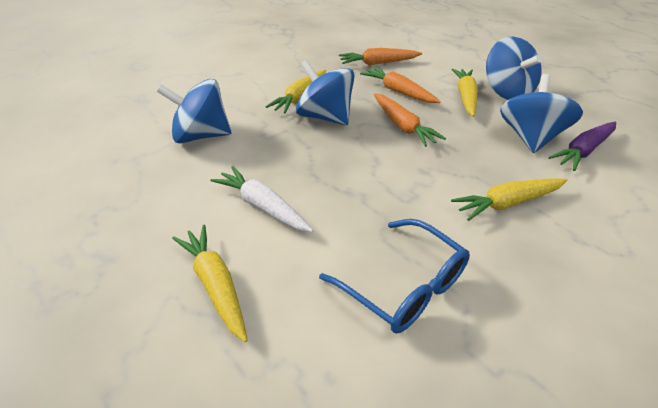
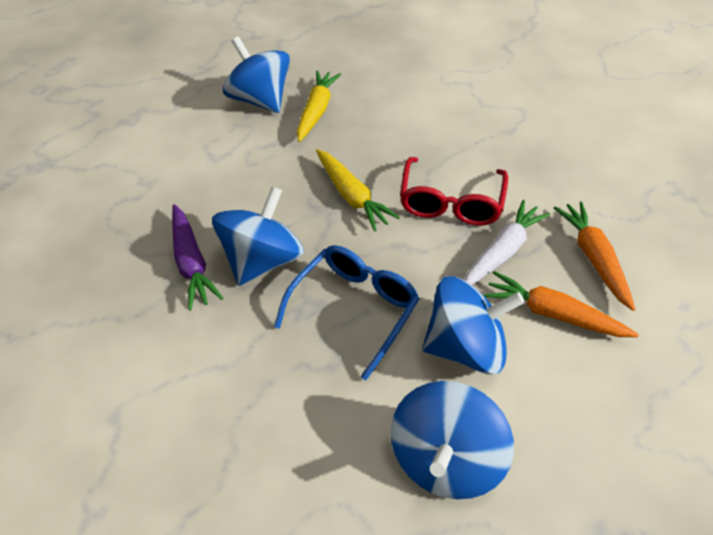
orange carrot: 3 -> 2
red glasses: 0 -> 1
yellow carrot: 4 -> 2

